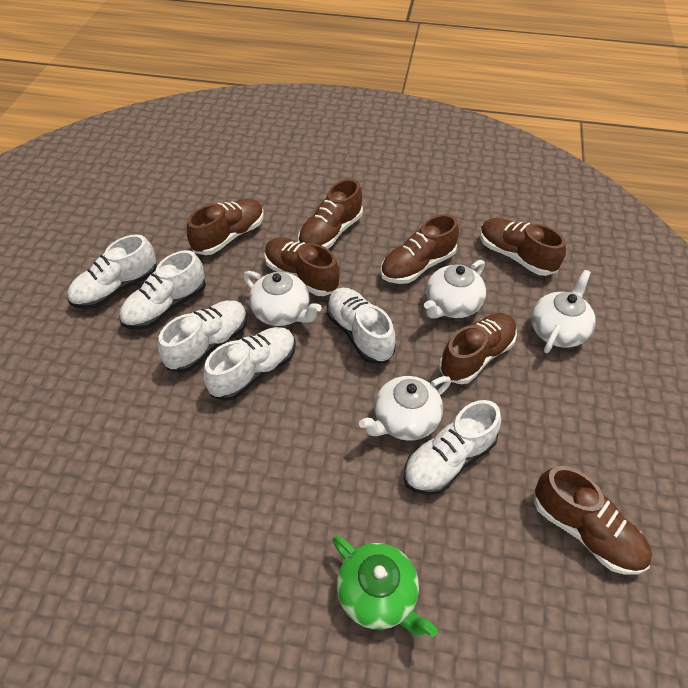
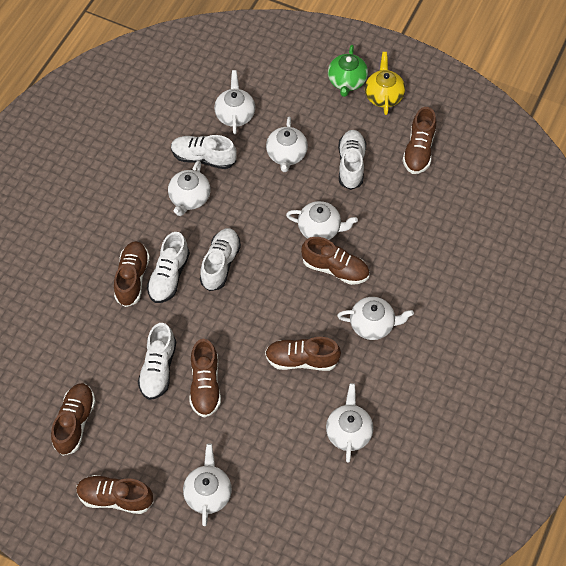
white shoe: 6 -> 5
white teapot: 4 -> 7
yellow teapot: 0 -> 1

